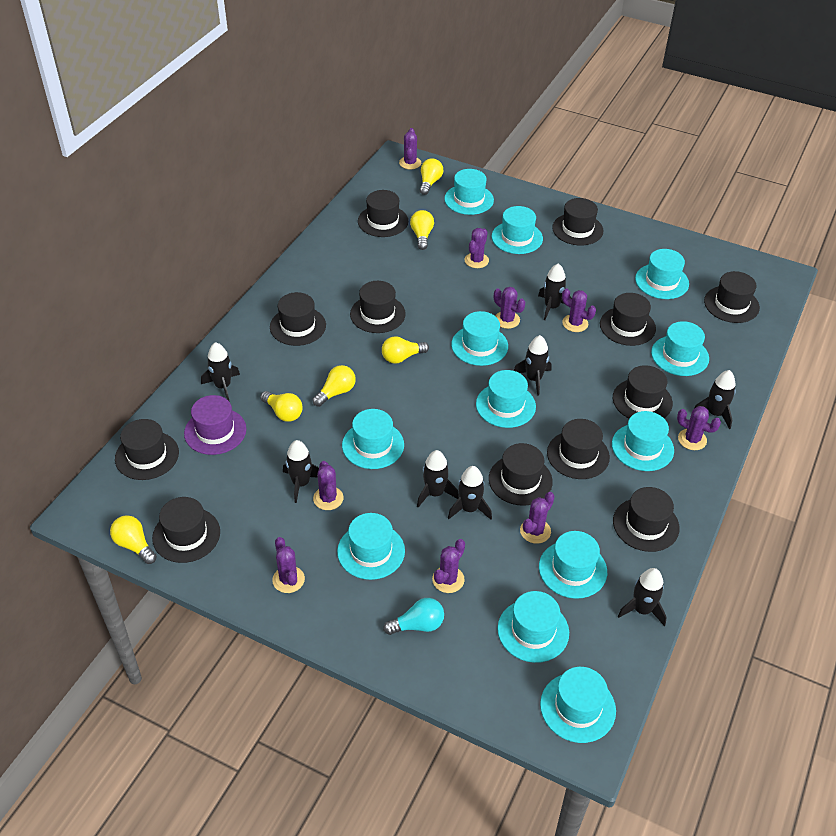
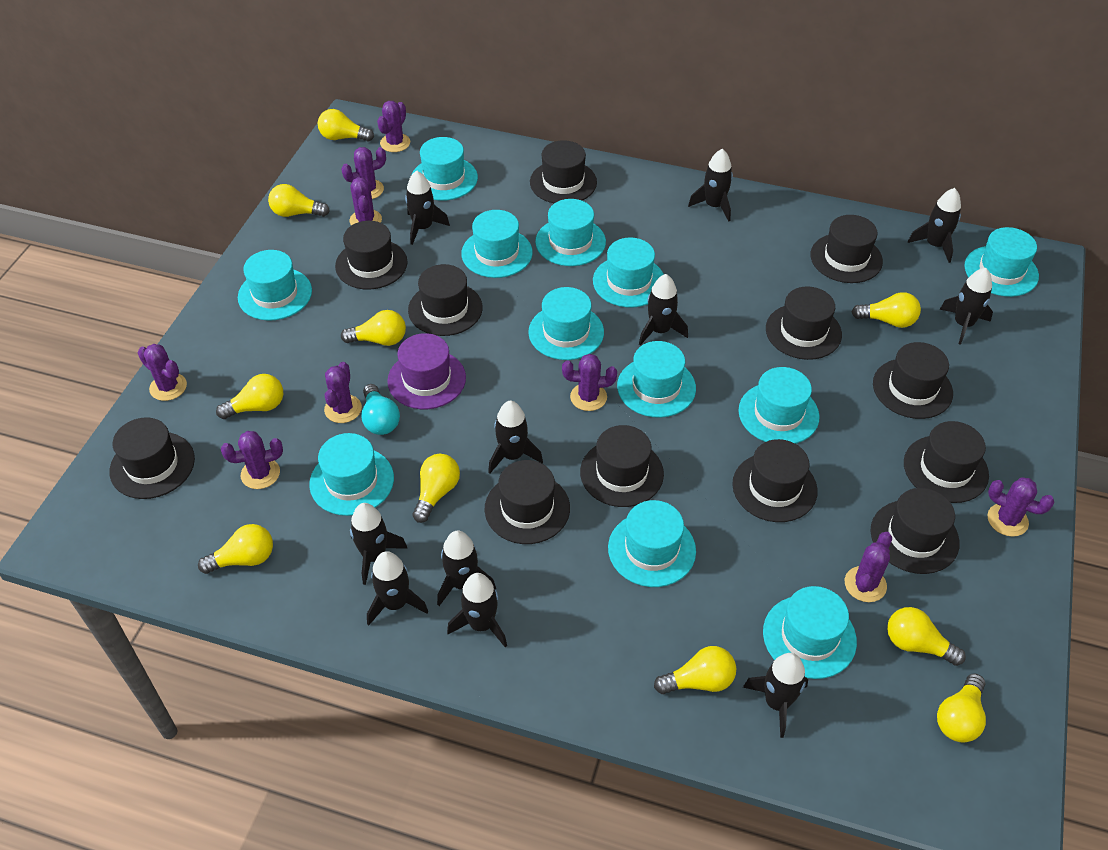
black rocket: 8 -> 11
yellow light bulb: 6 -> 10

